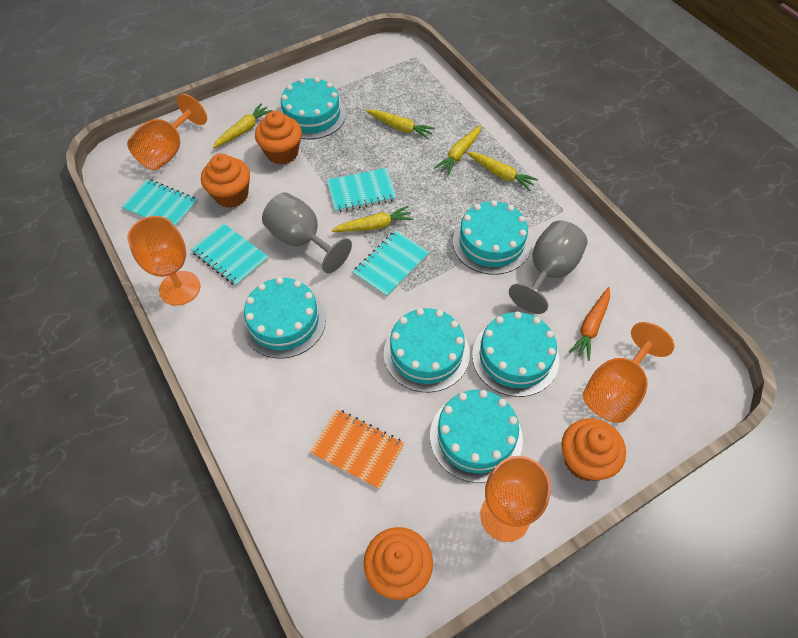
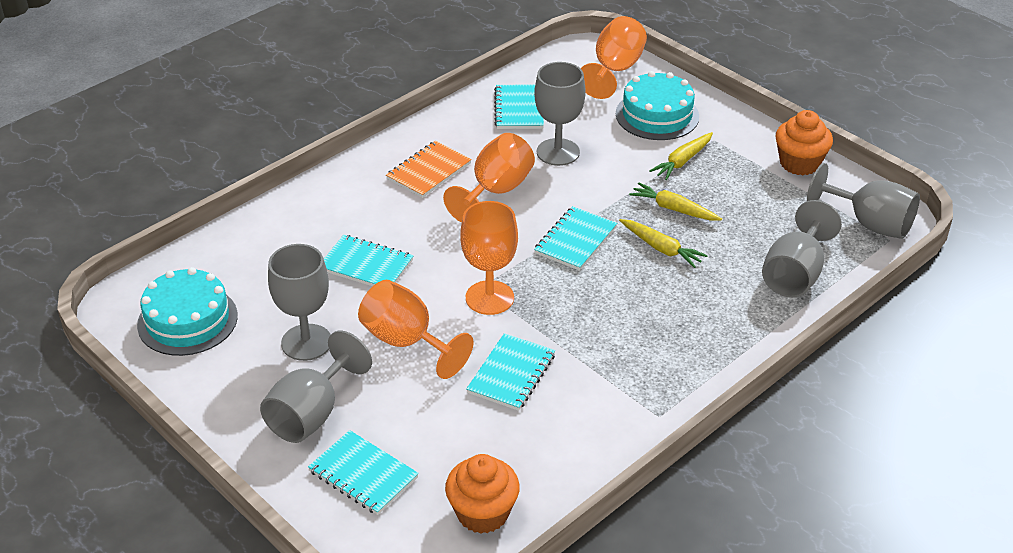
grey goblet: 2 -> 5
orange carrot: 1 -> 0
orange cupcake: 4 -> 2
turquoise cake: 6 -> 2
turquoise notebook: 4 -> 5
yellow carrot: 5 -> 3

